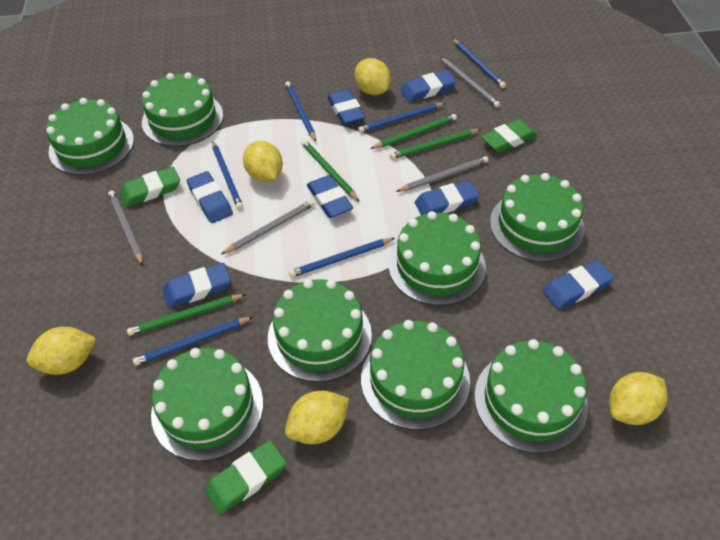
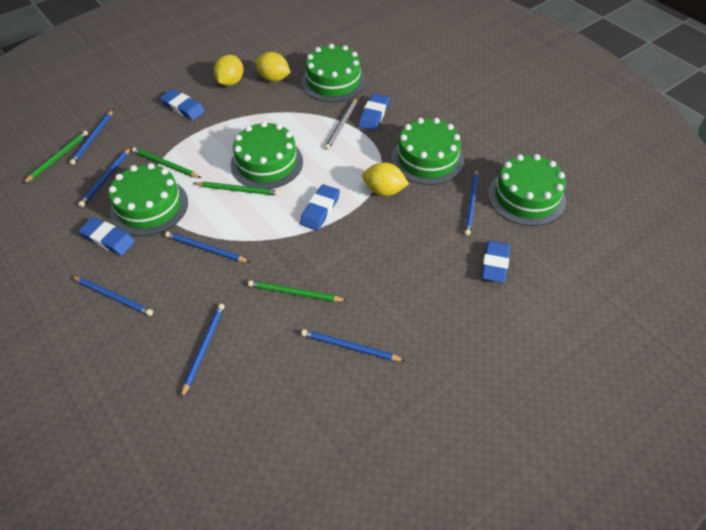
blue eraser: 7 -> 5
blue pencil: 6 -> 7
green cake: 8 -> 5
green eraser: 3 -> 0
grey pencil: 4 -> 1
yellow lemon: 5 -> 3

